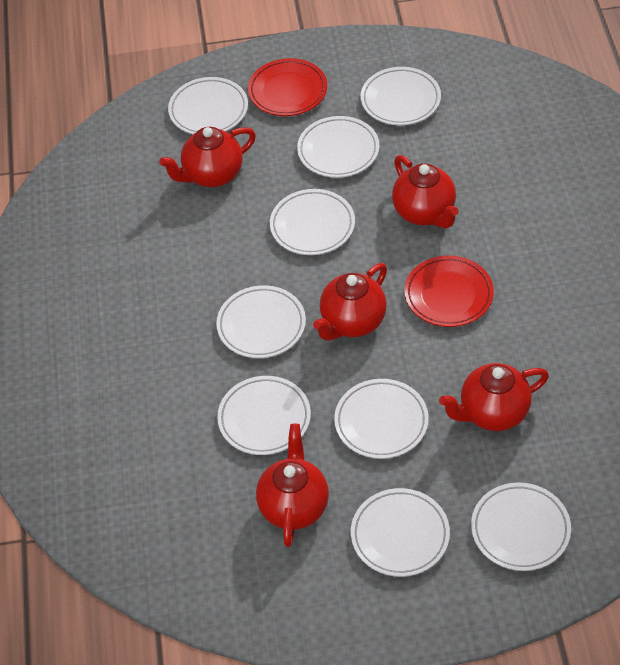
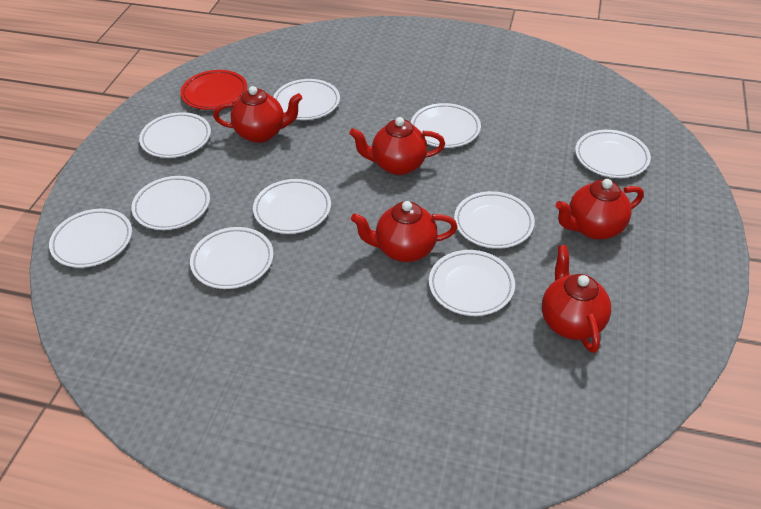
red plate: 2 -> 1
white plate: 9 -> 10

